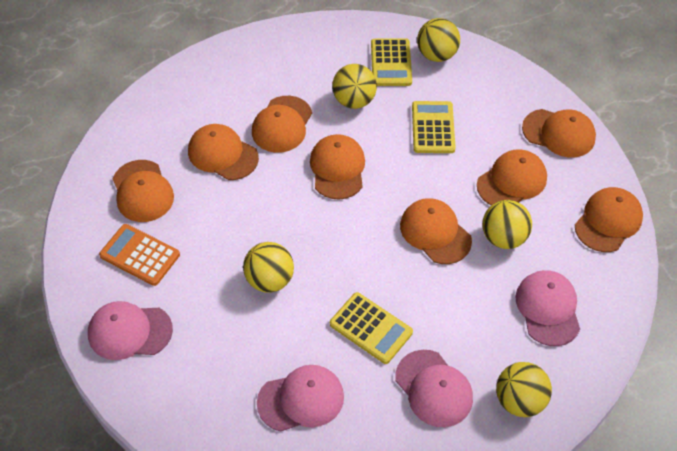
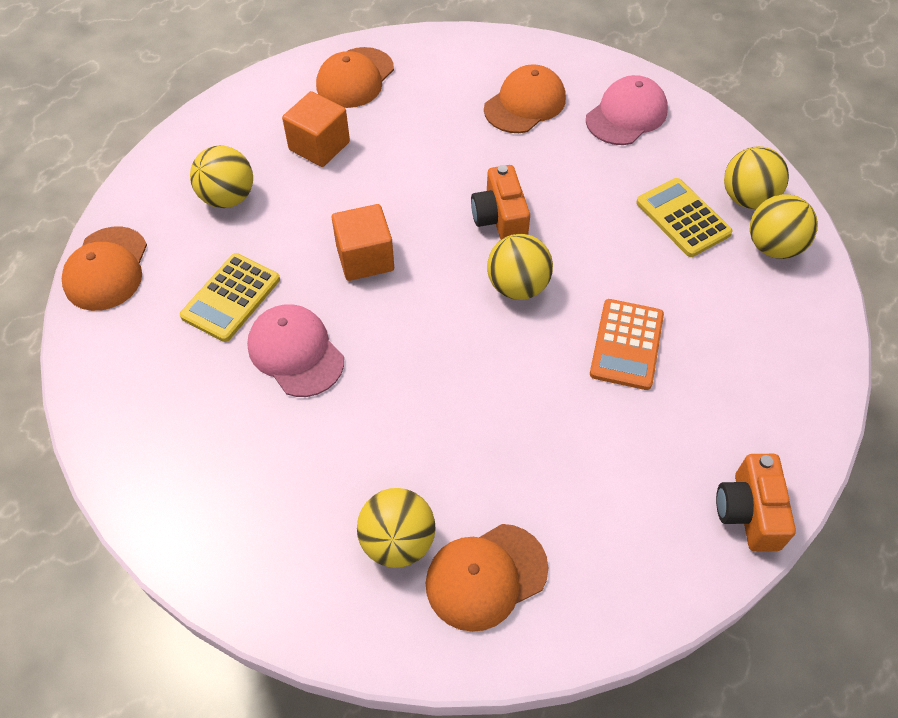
orange camera: 0 -> 2
orange cap: 8 -> 4
orange cube: 0 -> 2
pink cap: 4 -> 2
yellow calculator: 3 -> 2

